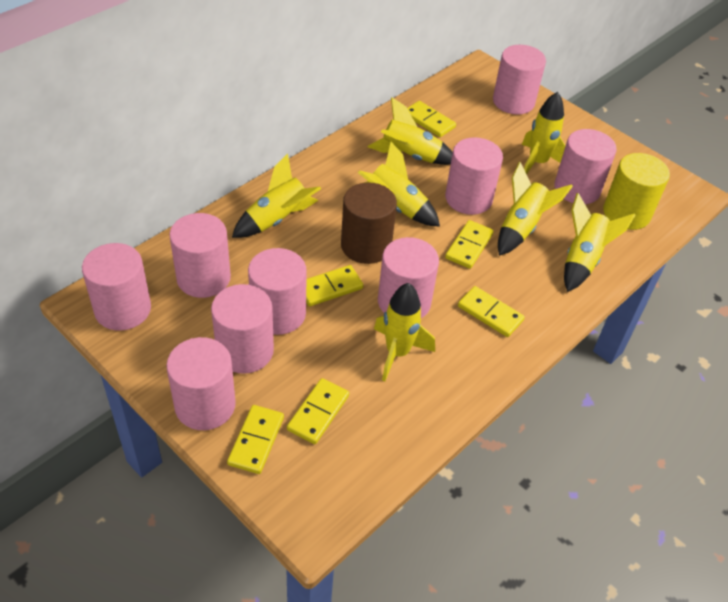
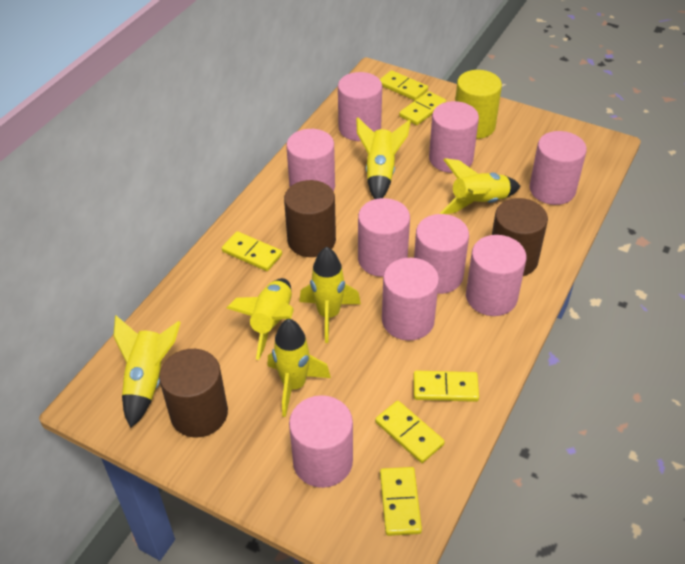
brown cylinder: 1 -> 3
yellow rocket: 7 -> 6

